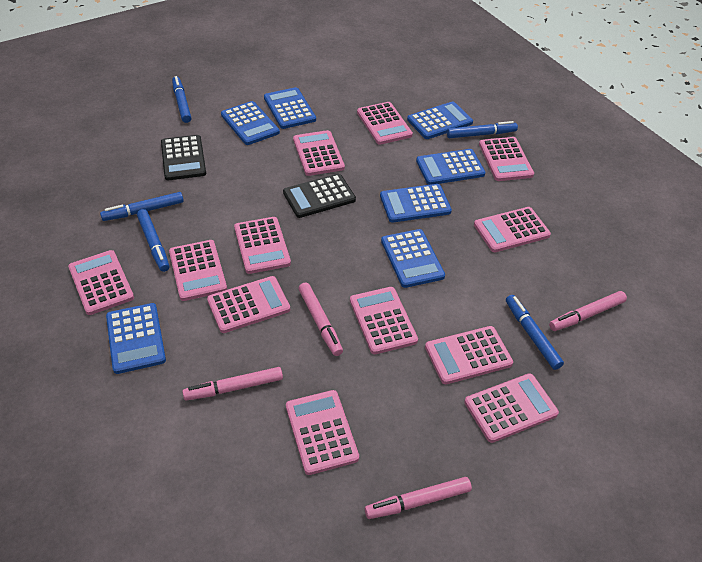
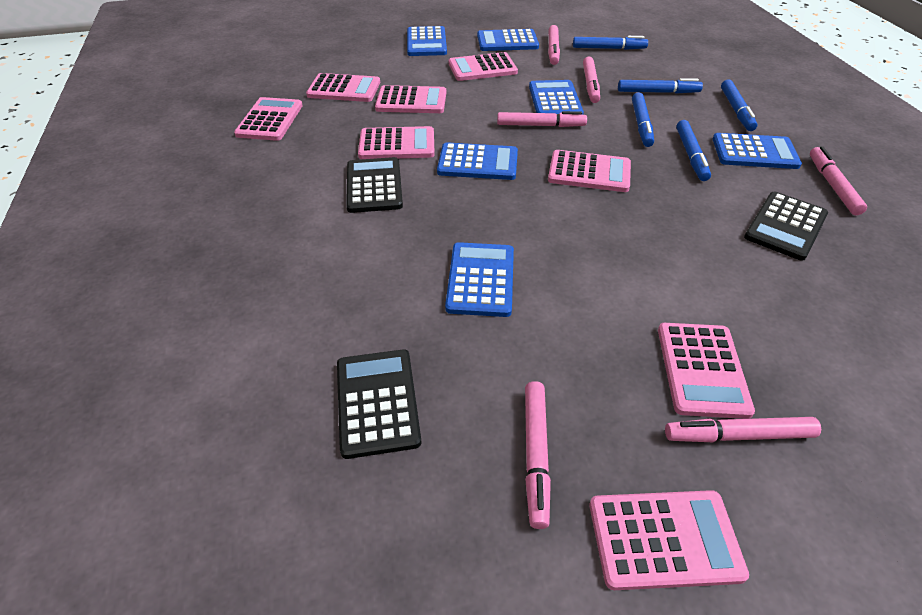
black calculator: 2 -> 3
blue calculator: 7 -> 6
pink calculator: 12 -> 8
pink marker: 4 -> 6

